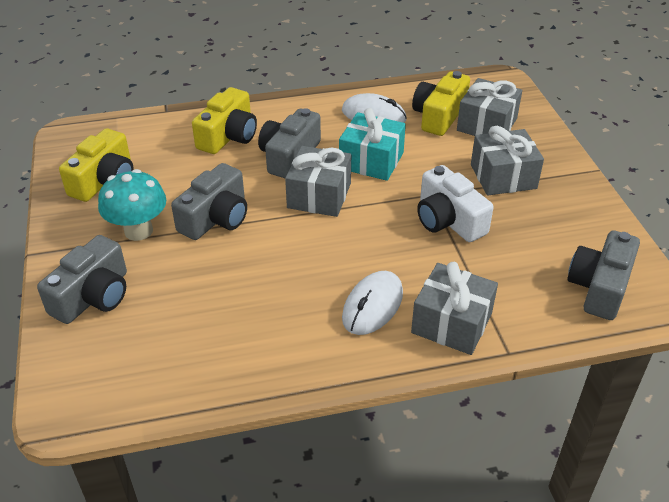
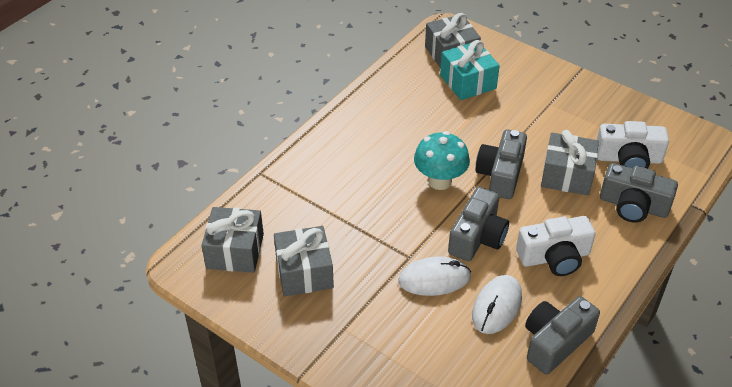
white camera: 1 -> 2
yellow camera: 3 -> 0

